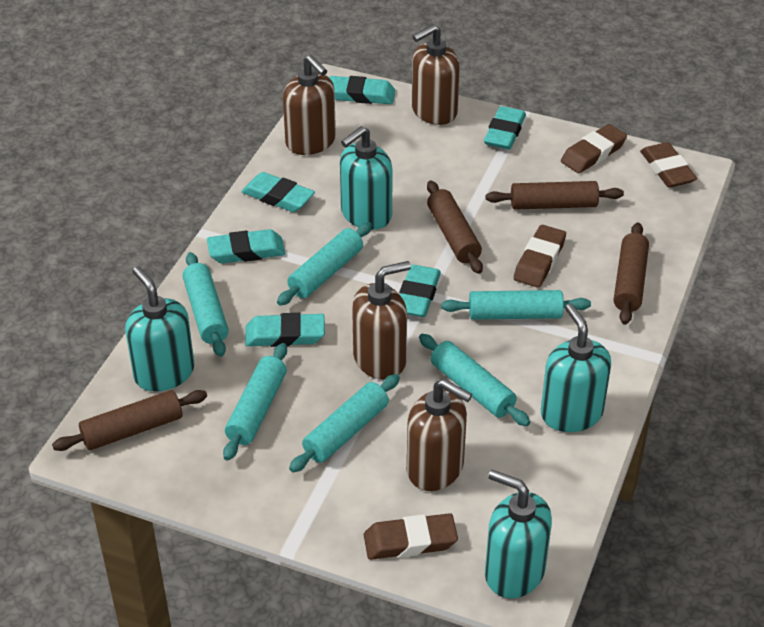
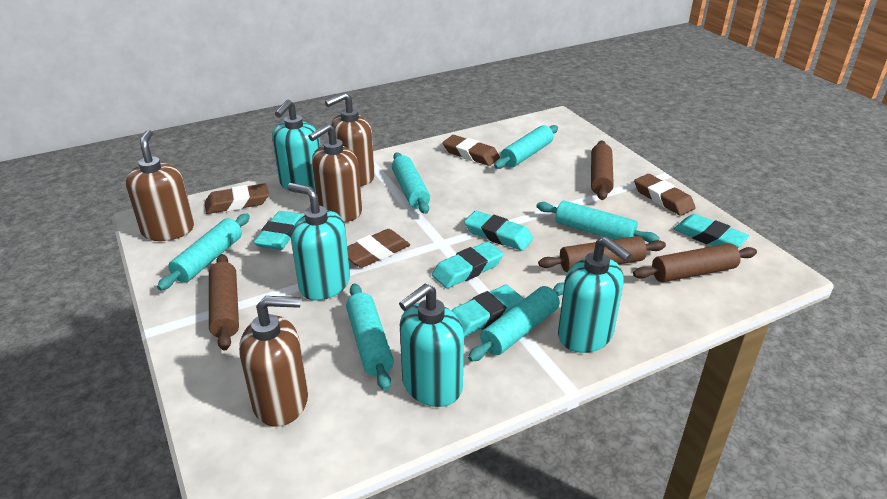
turquoise eraser: 6 -> 5

